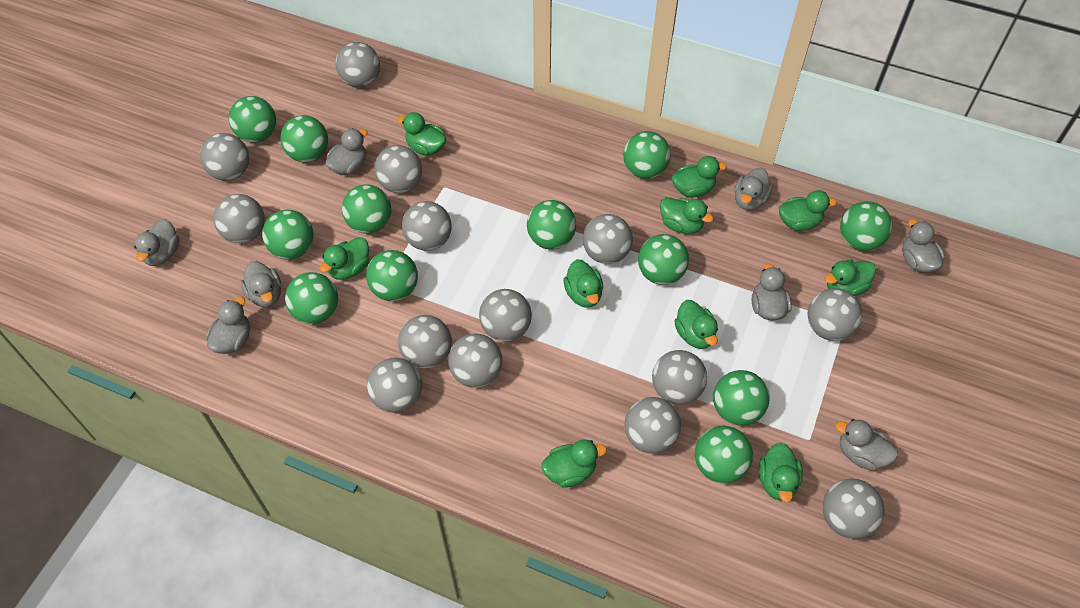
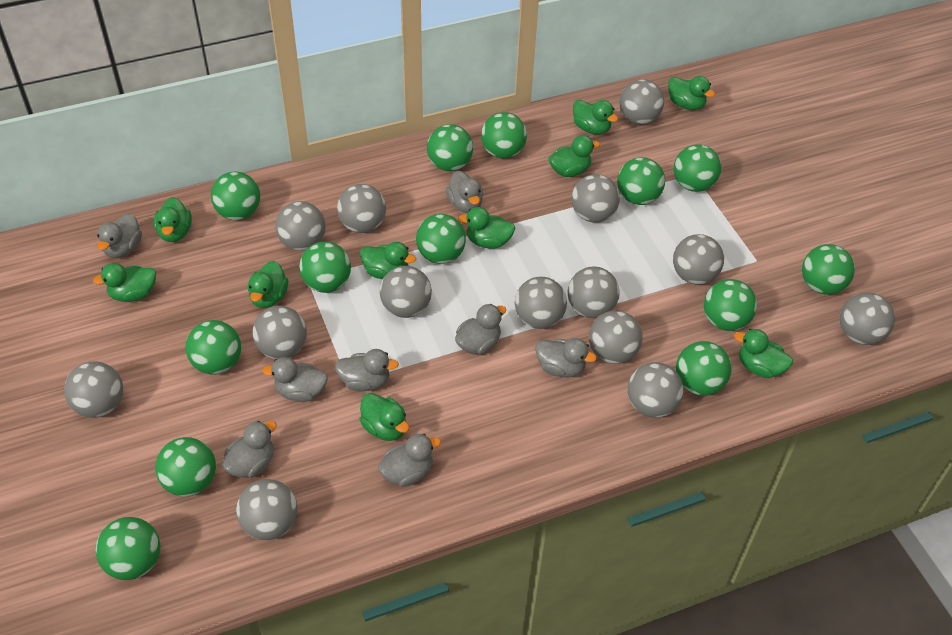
green ball: 12 -> 13

